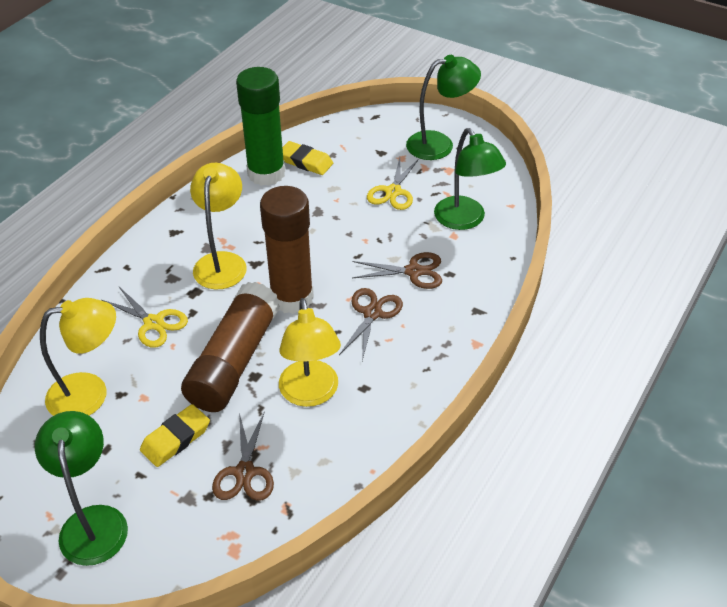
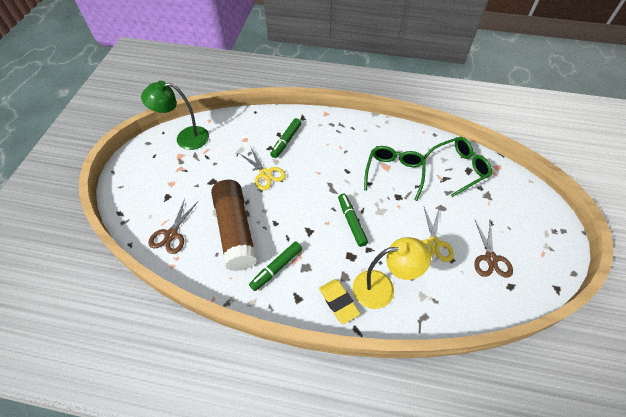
brown glue stick: 2 -> 1
brown scissors: 3 -> 2
green glasses: 0 -> 2
green glue stick: 1 -> 0
green lamp: 3 -> 1
green marker: 0 -> 3
yellow eraser: 2 -> 1
yellow lamp: 3 -> 1

